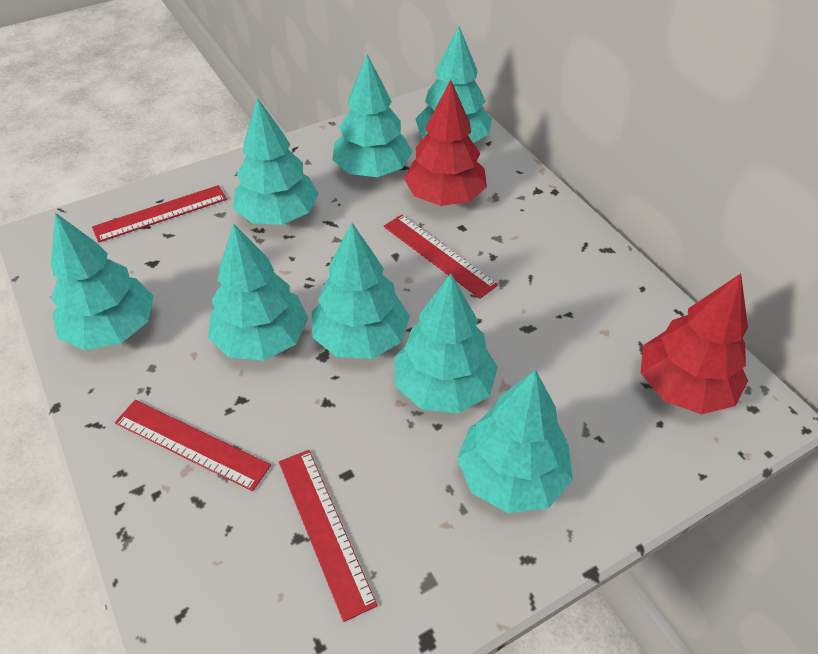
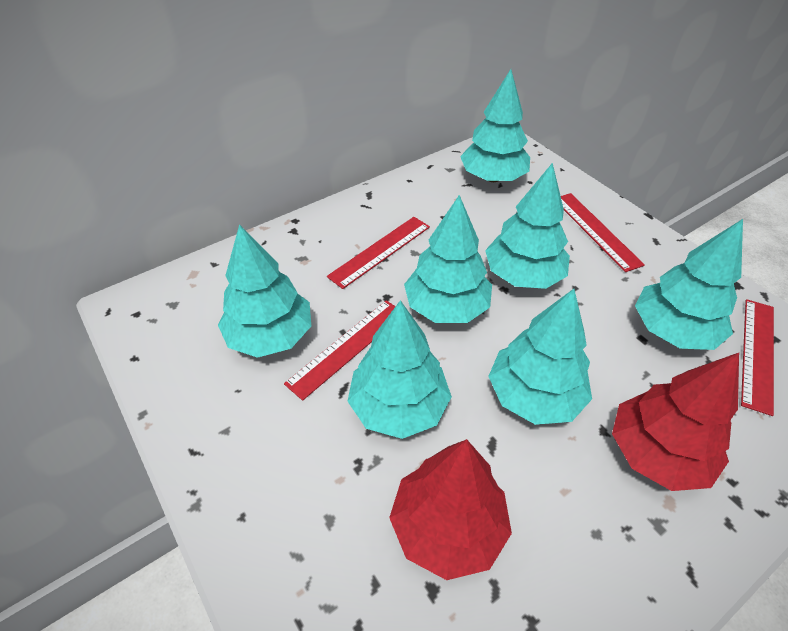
turquoise tree: 8 -> 7

